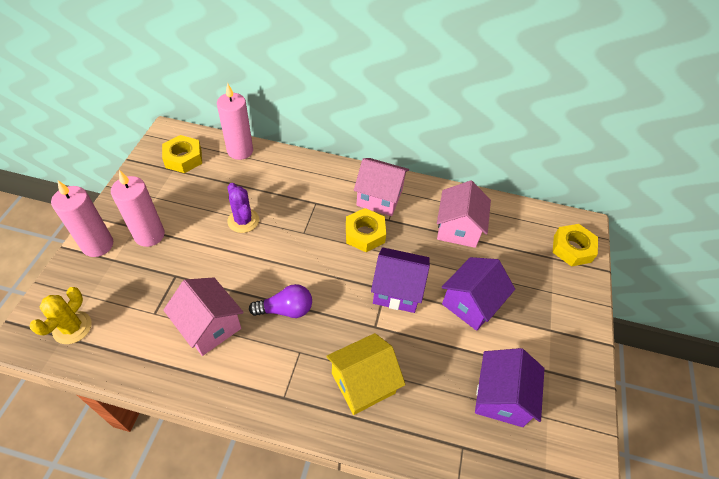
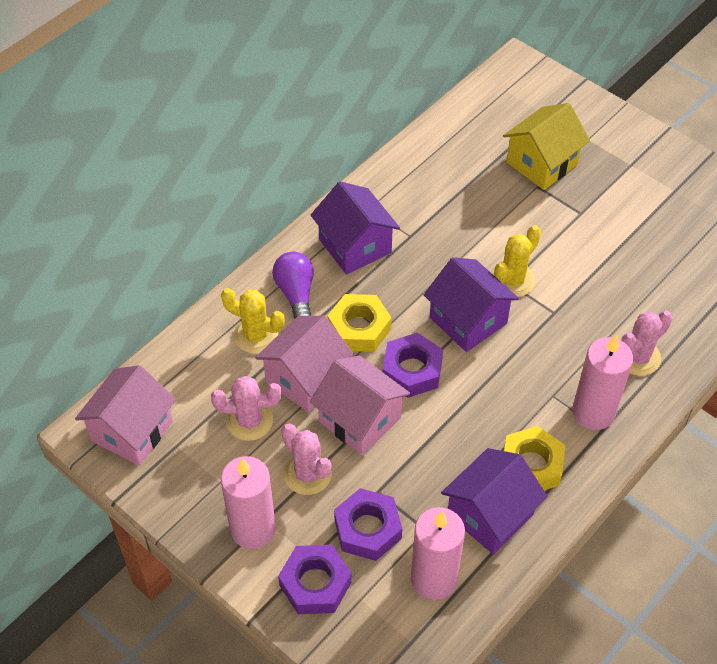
pink cactus: 0 -> 3
purple cactus: 1 -> 0
purple nut: 0 -> 3
yellow cactus: 1 -> 2
yellow nut: 3 -> 2

